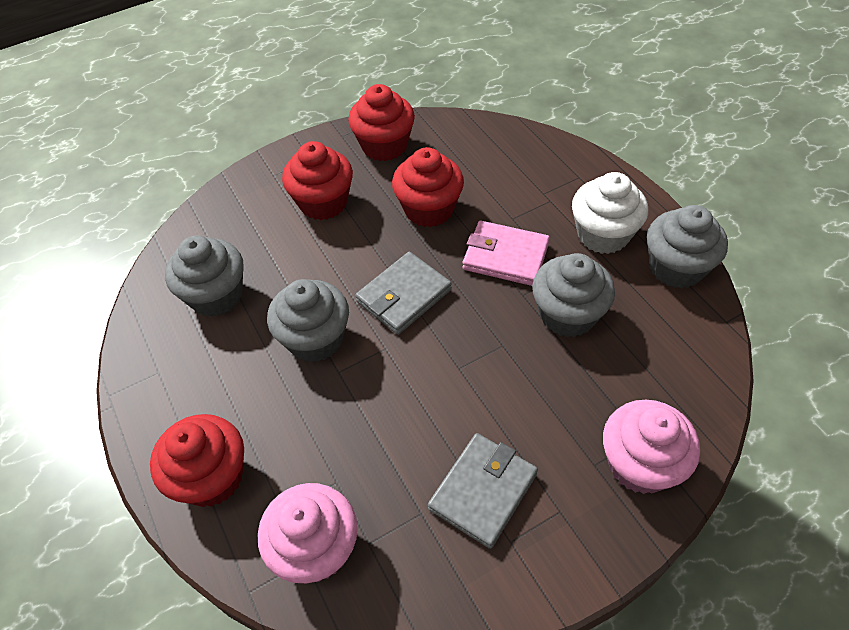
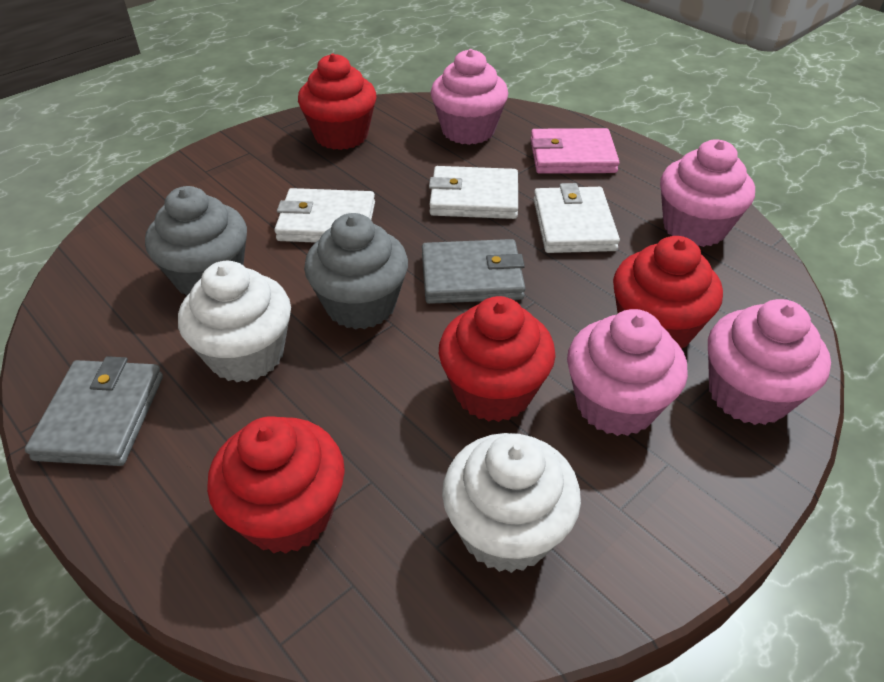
grey cupcake: 4 -> 2
pink cupcake: 2 -> 4
white cupcake: 1 -> 2
white wallet: 0 -> 3

